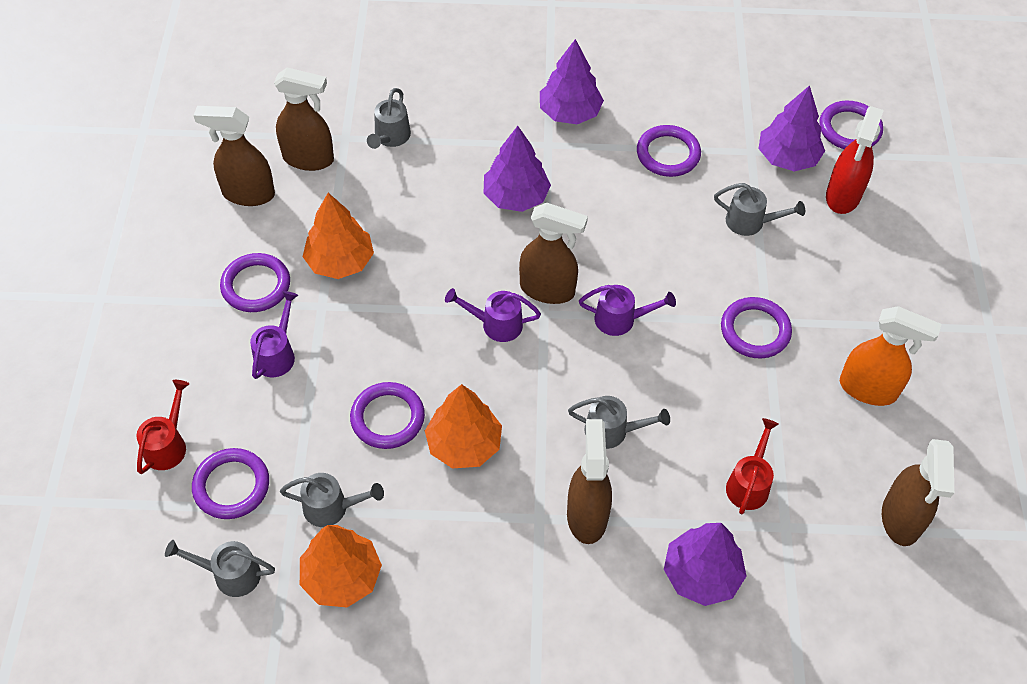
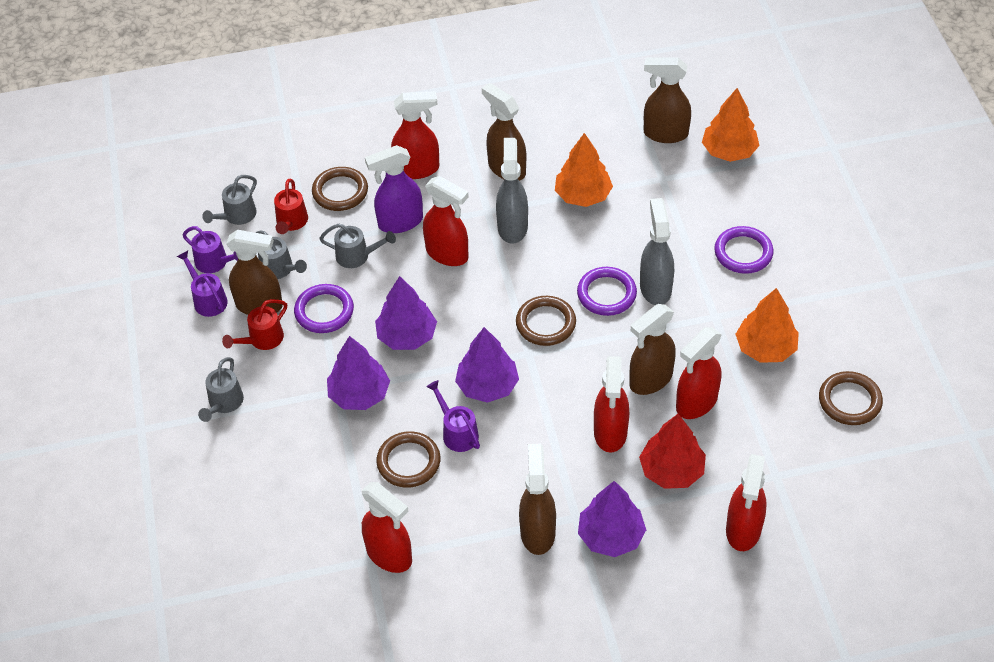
brown ring: 0 -> 4
grey spray bottle: 0 -> 2
grey watering can: 5 -> 4
orange spray bottle: 1 -> 0
purple ring: 6 -> 3
purple spray bottle: 0 -> 1
red spray bottle: 1 -> 6
red tree: 0 -> 1

